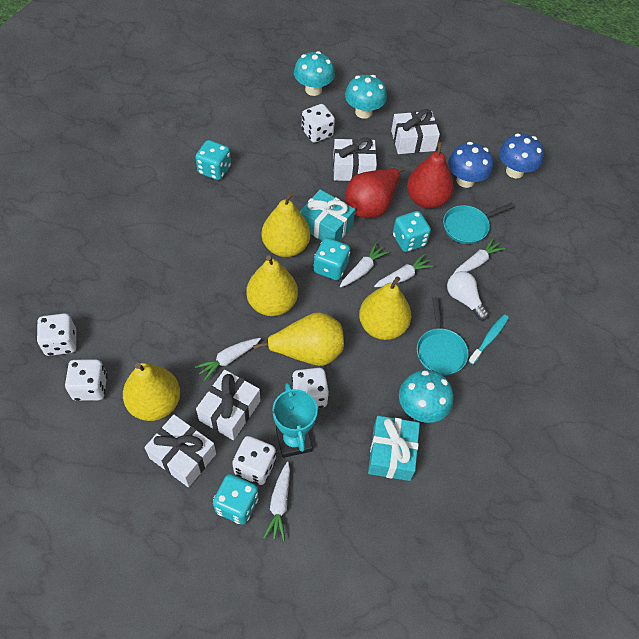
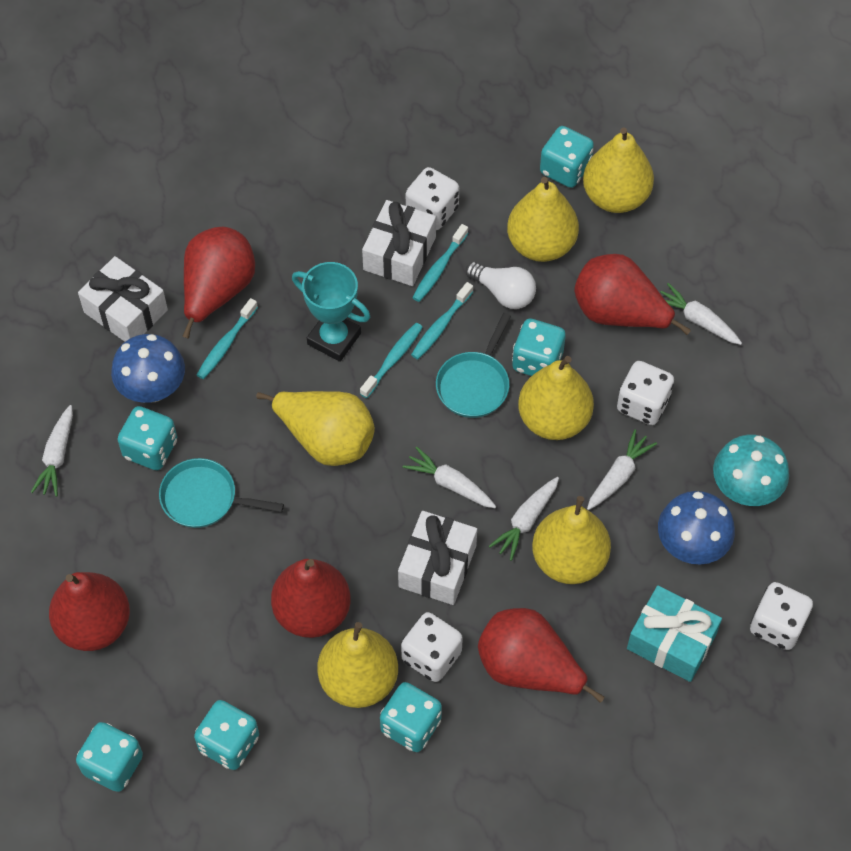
red pear: 2 -> 5
turquoise dice: 4 -> 6
turquoise gift: 2 -> 1
turquoise mushroom: 3 -> 1
turquoise toothbrush: 1 -> 4
white dice: 5 -> 4
white gift: 4 -> 3
yellow pear: 5 -> 6

